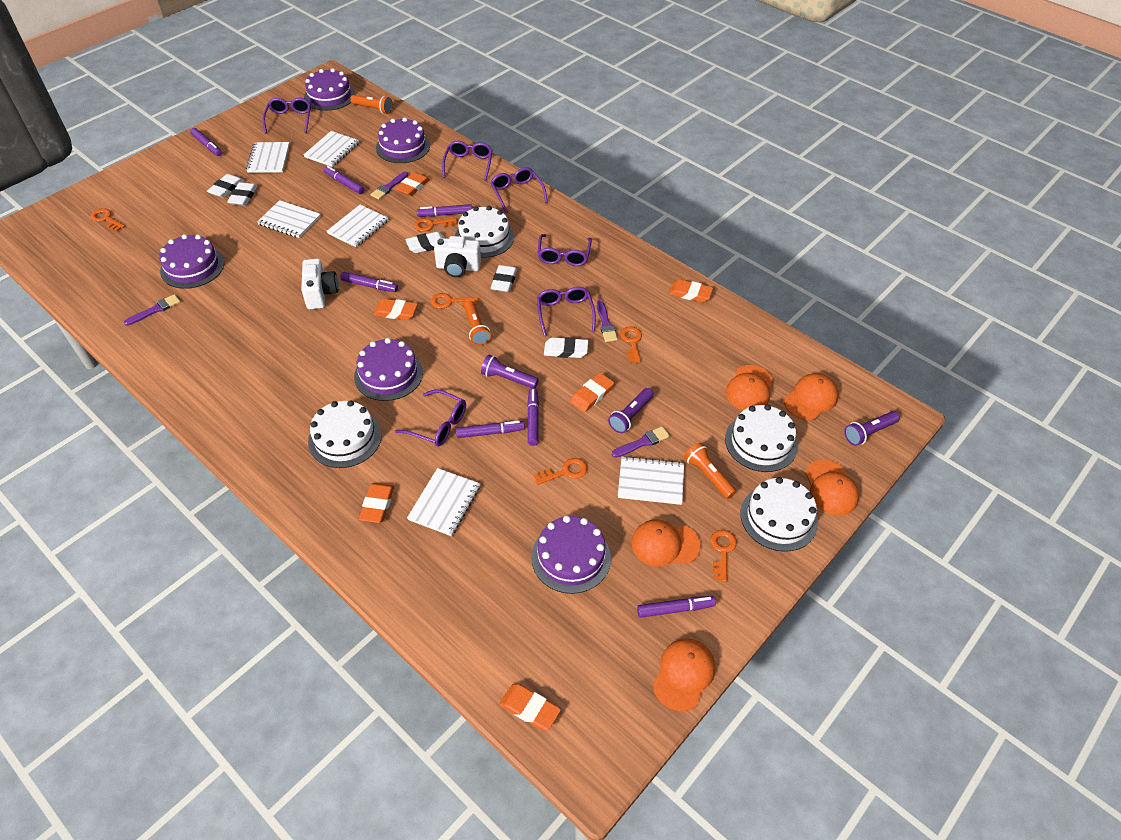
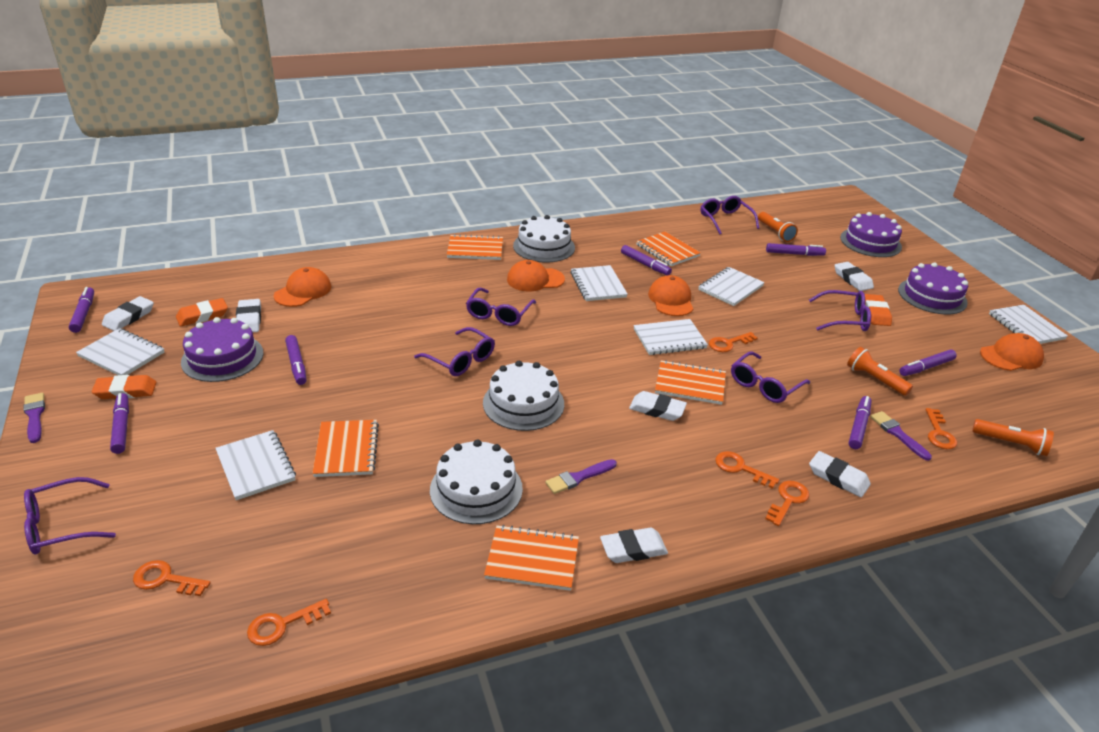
orange cap: 5 -> 4
orange eraser: 6 -> 3
orange notebook: 0 -> 5
purple brush: 4 -> 3
purple cake: 5 -> 3
purple flashlight: 3 -> 0
white cake: 4 -> 3
white camera: 2 -> 0
white eraser: 5 -> 6

